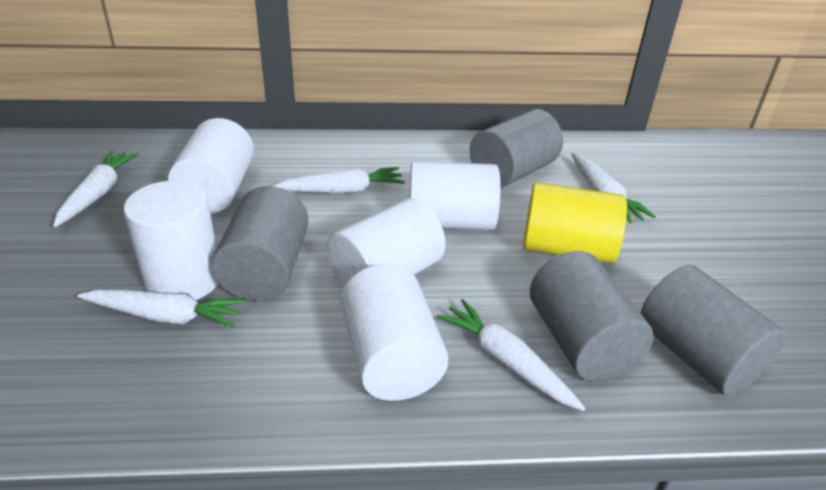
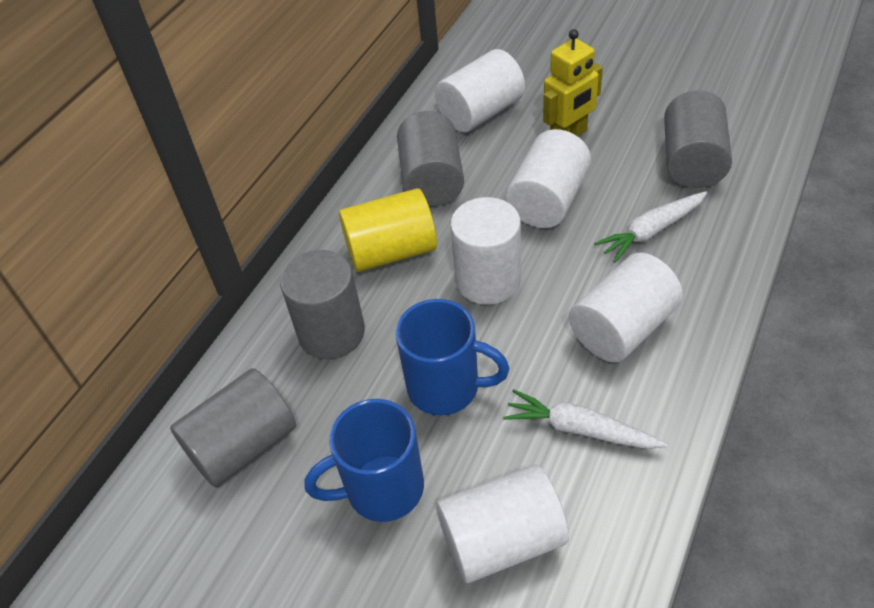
blue mug: 0 -> 2
white carrot: 5 -> 2
yellow robot: 0 -> 1

